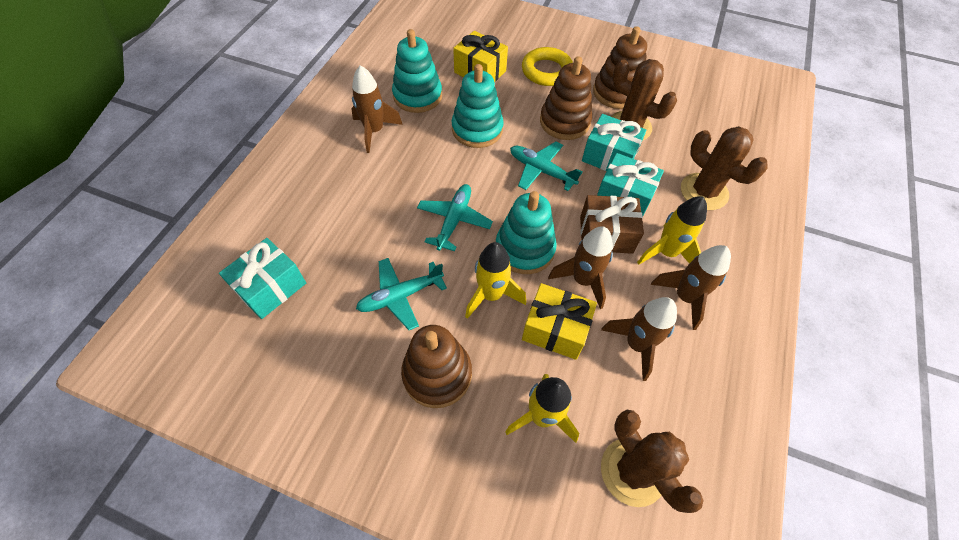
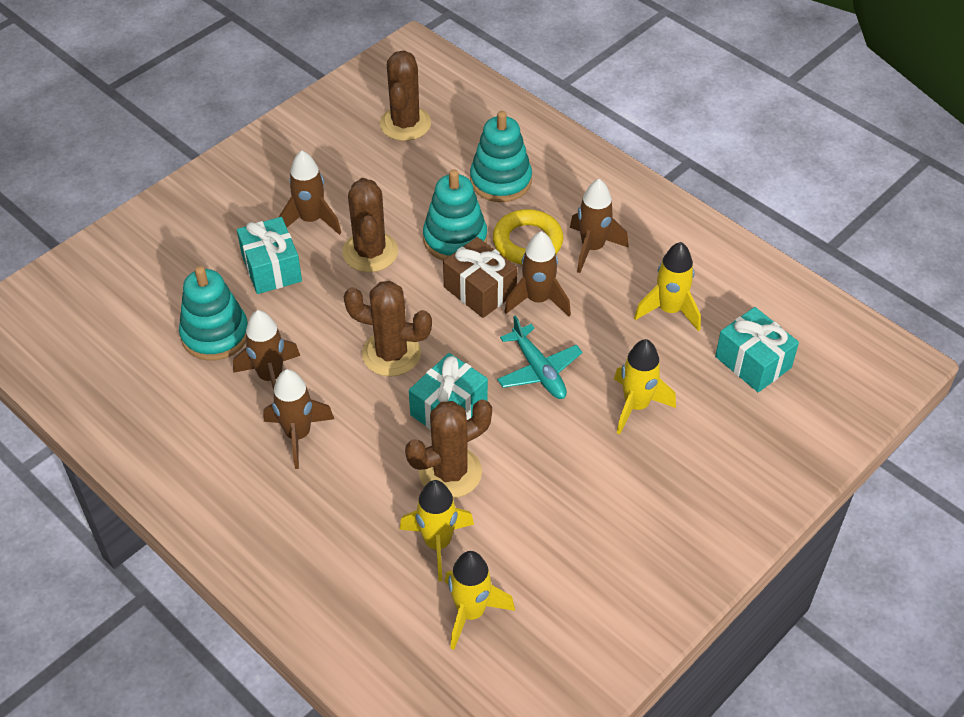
brown cactus: 3 -> 4
brown rocket: 4 -> 5
brown stacking toy: 3 -> 0
turquoise plane: 3 -> 1
yellow gift: 2 -> 0
yellow rocket: 3 -> 4

